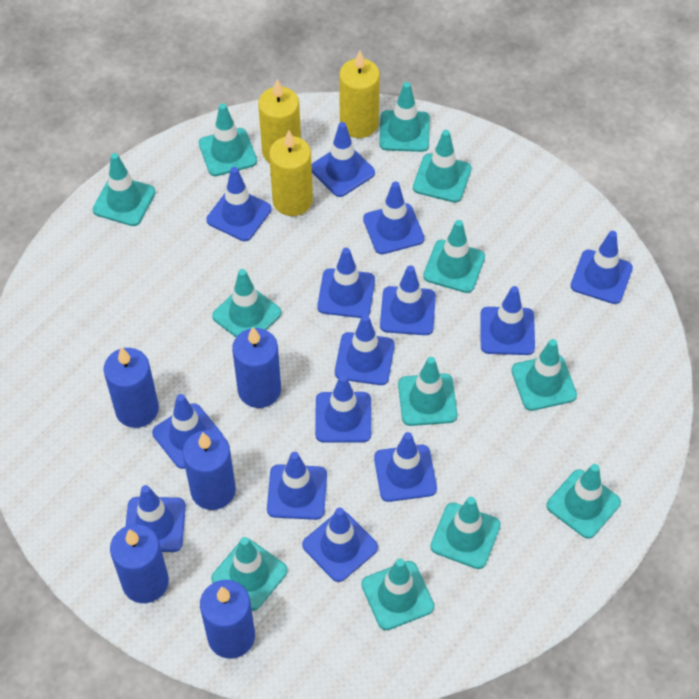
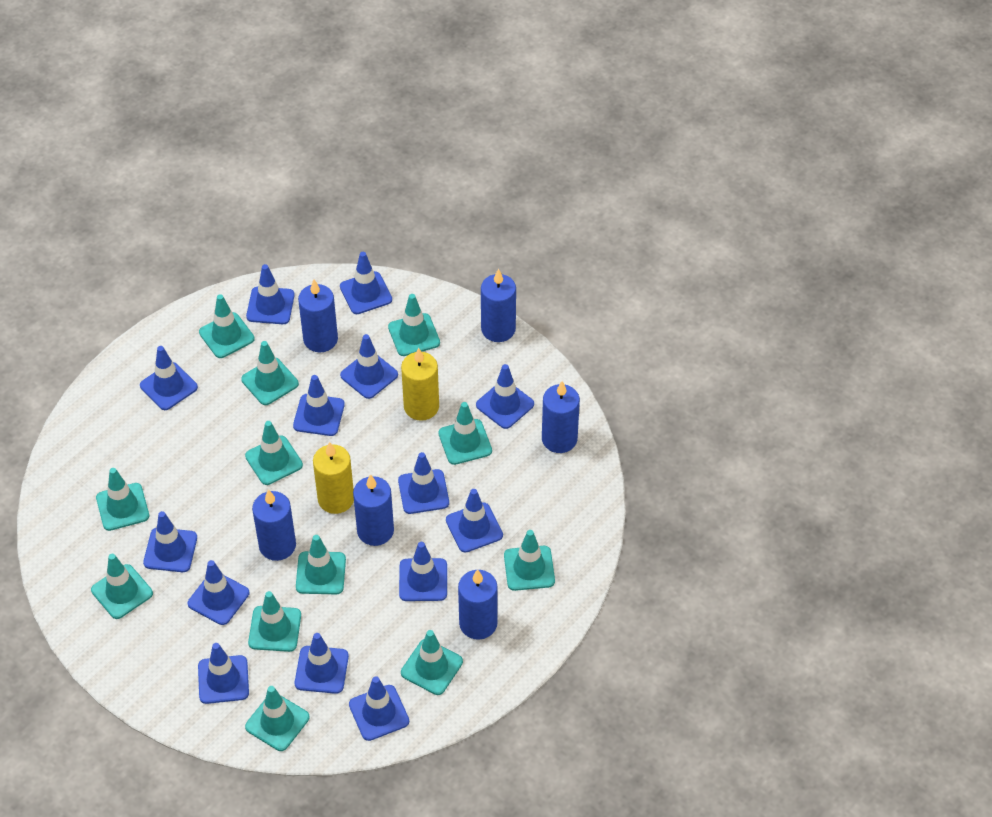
blue candle: 5 -> 6
yellow candle: 3 -> 2

